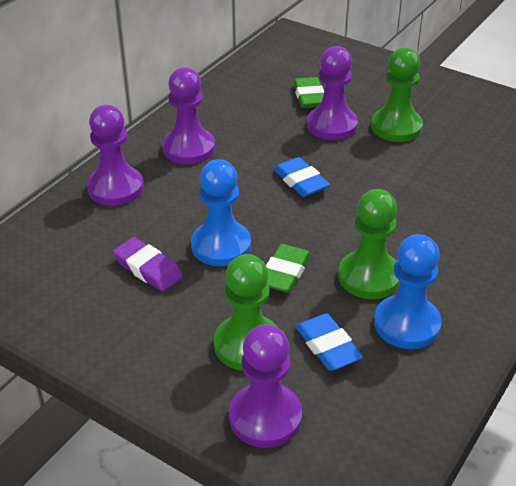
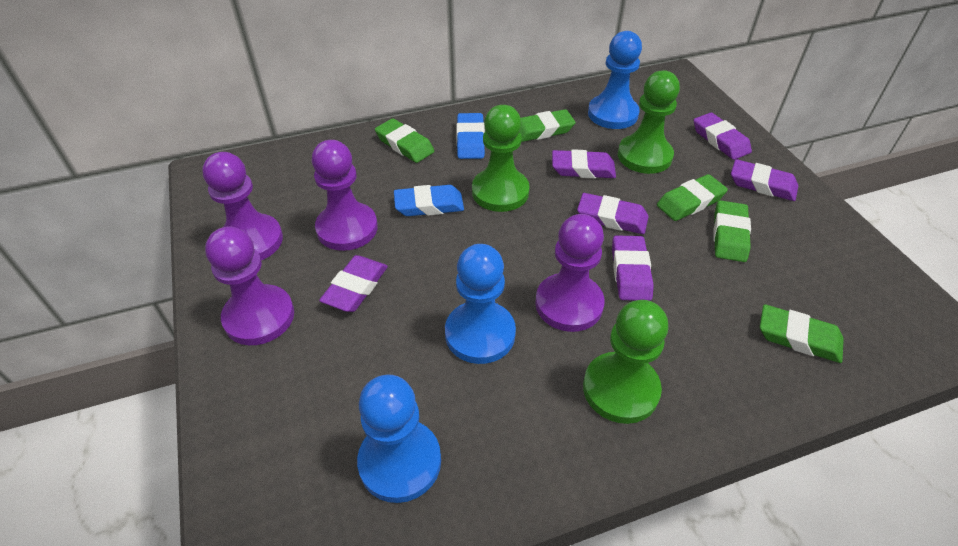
blue pawn: 2 -> 3
green eraser: 2 -> 5
purple eraser: 1 -> 6

